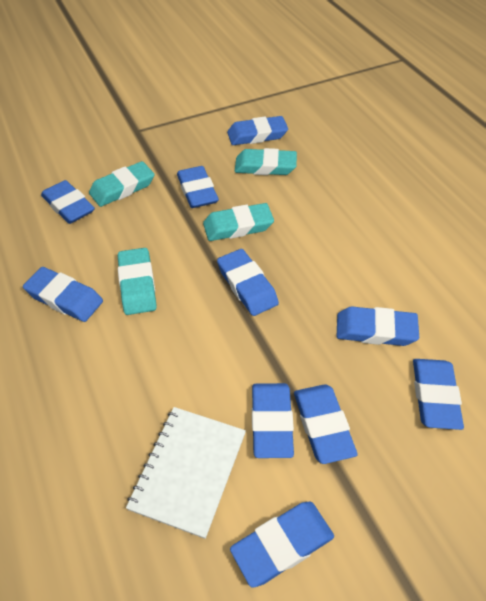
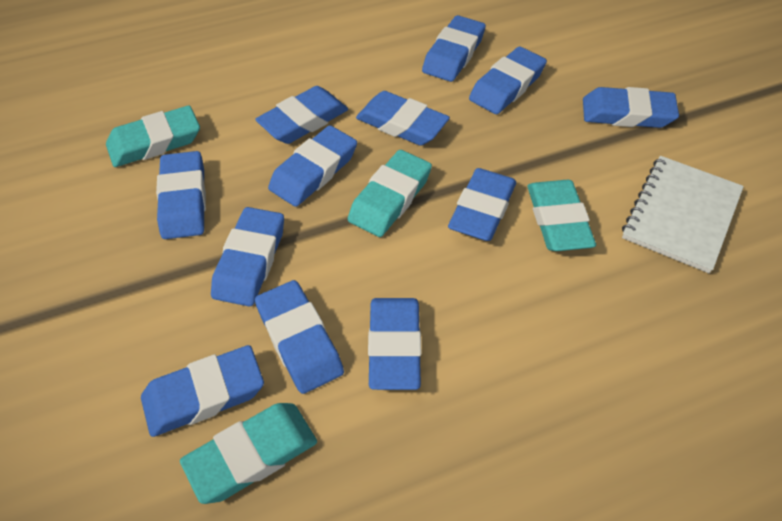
blue eraser: 10 -> 12

